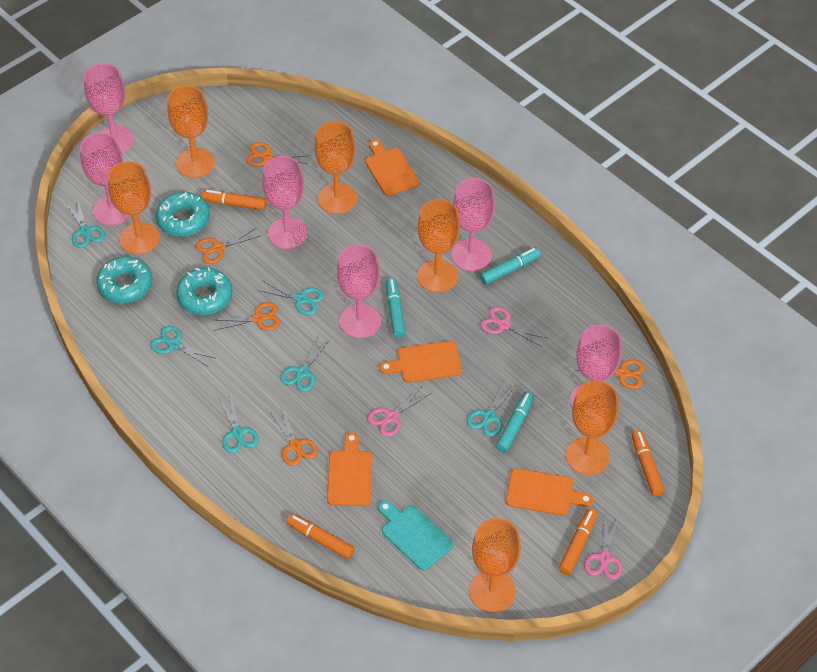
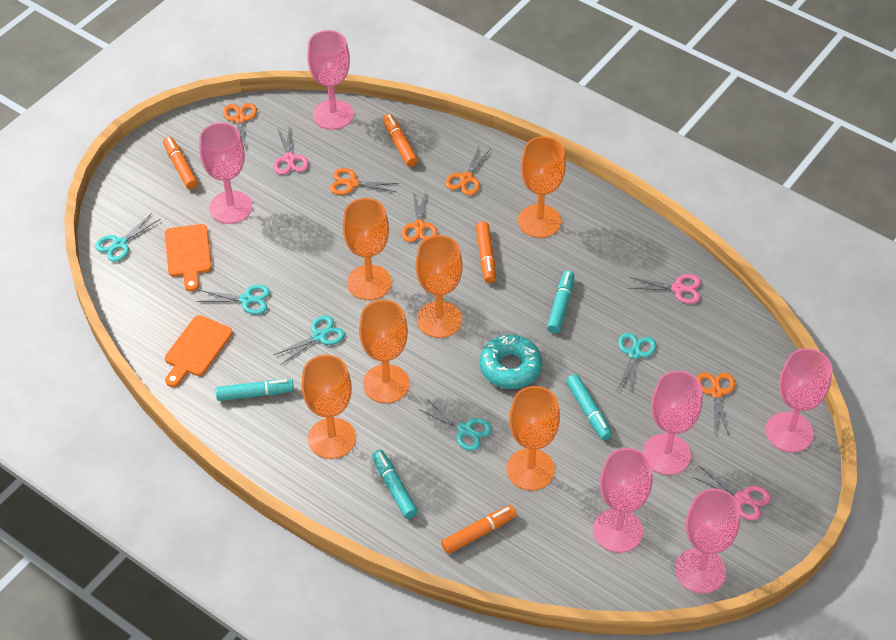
orange cutting board: 4 -> 2
turquoise cutting board: 1 -> 0
turquoise donut: 3 -> 1
turquoise marker: 3 -> 4
turquoise scissors: 6 -> 5

